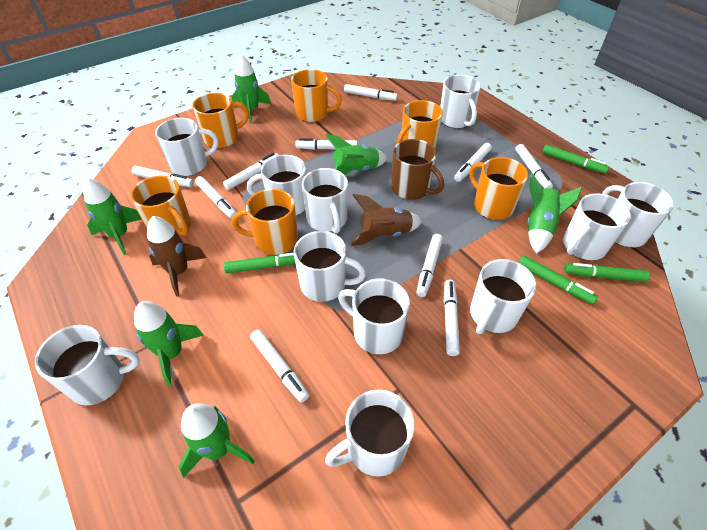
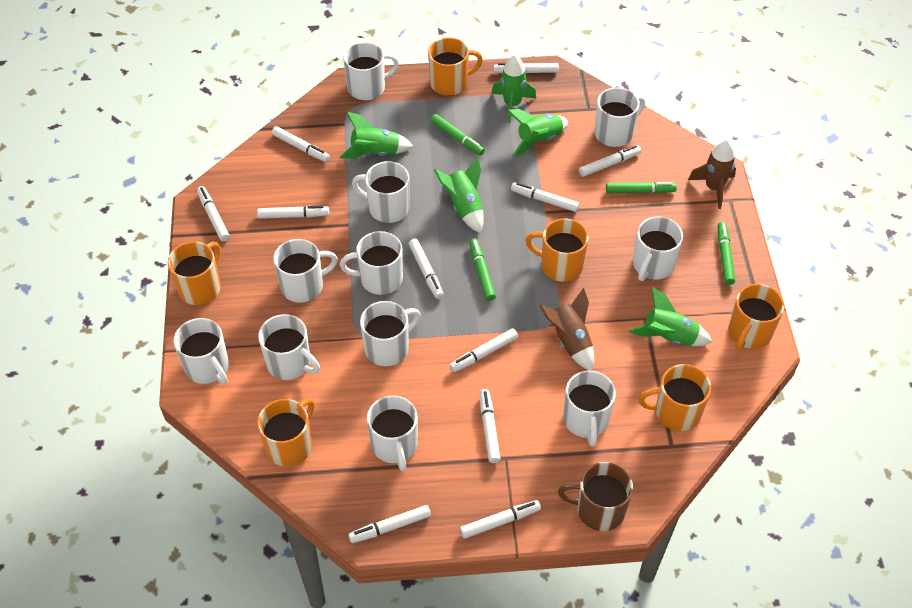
green rocket: 6 -> 5
white marker: 10 -> 11

